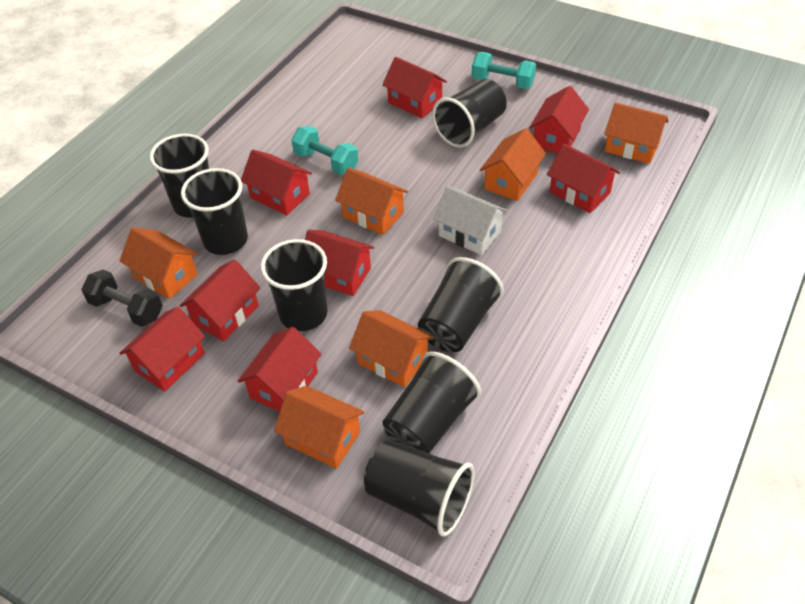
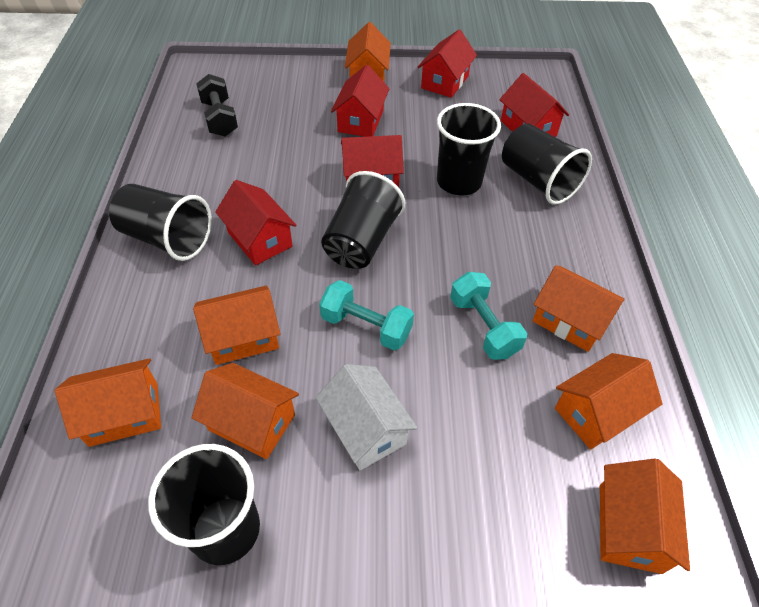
black cup: 7 -> 5
orange house: 6 -> 7
red house: 8 -> 5

